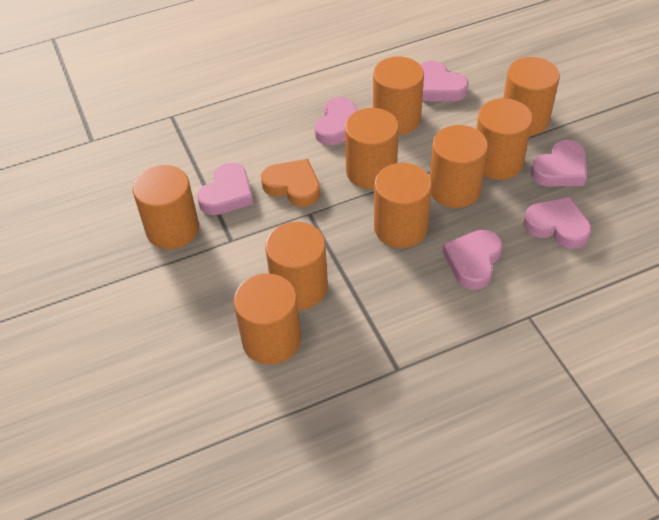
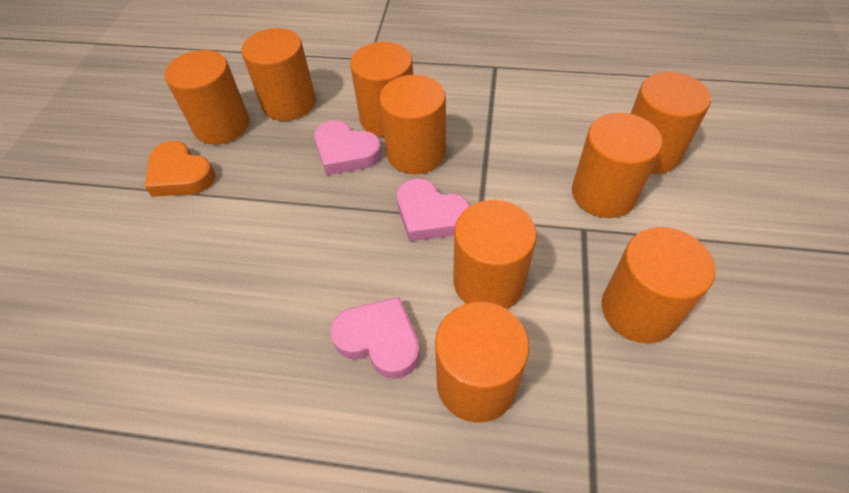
pink heart: 6 -> 3

